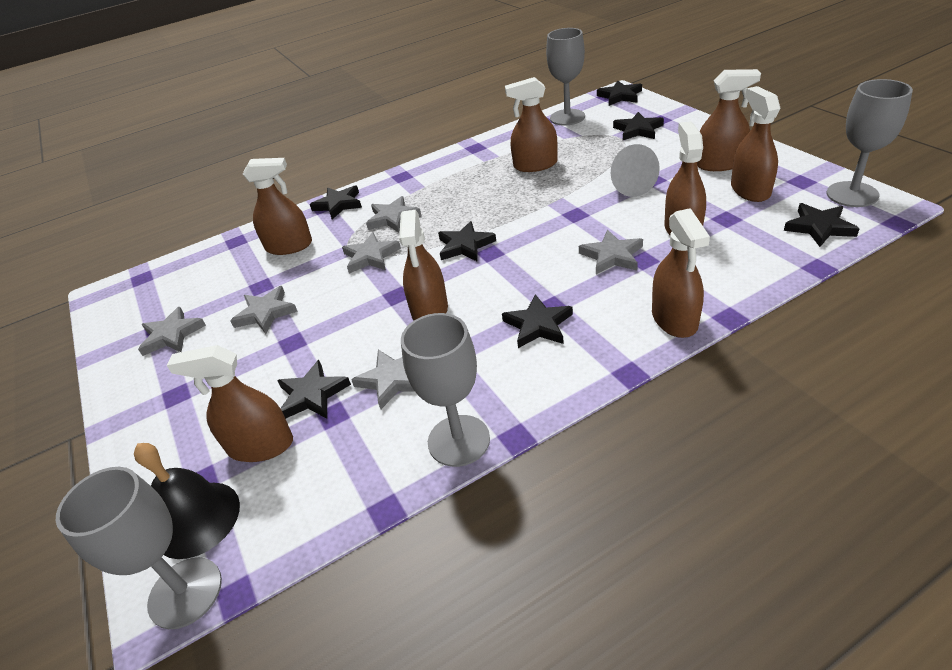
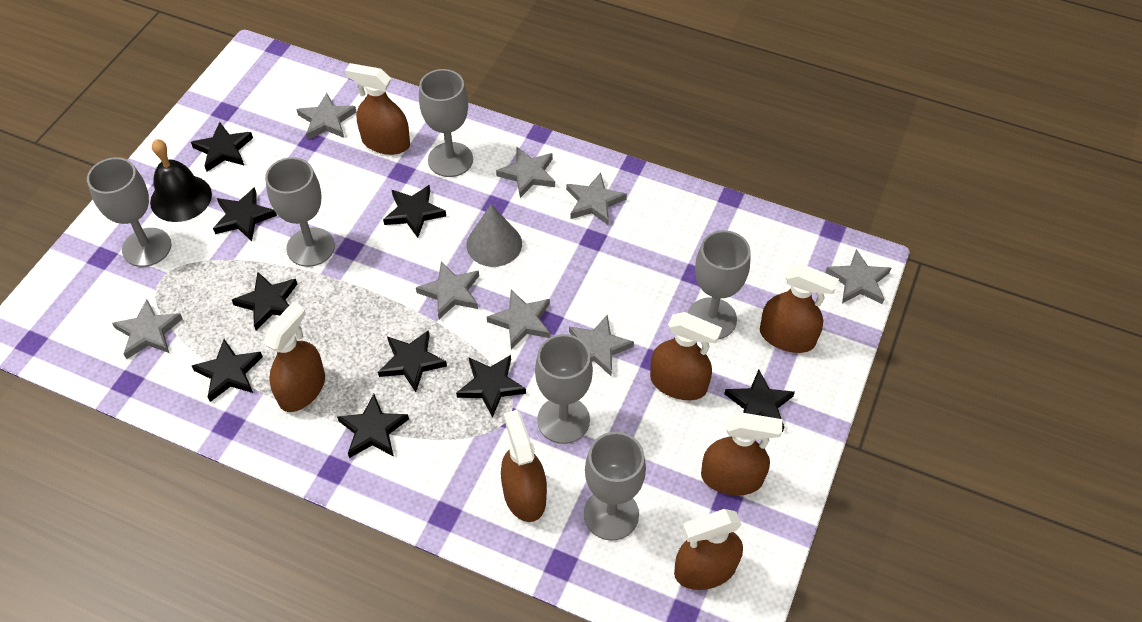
black star: 7 -> 9
brown spray bottle: 8 -> 7
grey goblet: 4 -> 6
grey star: 6 -> 8

